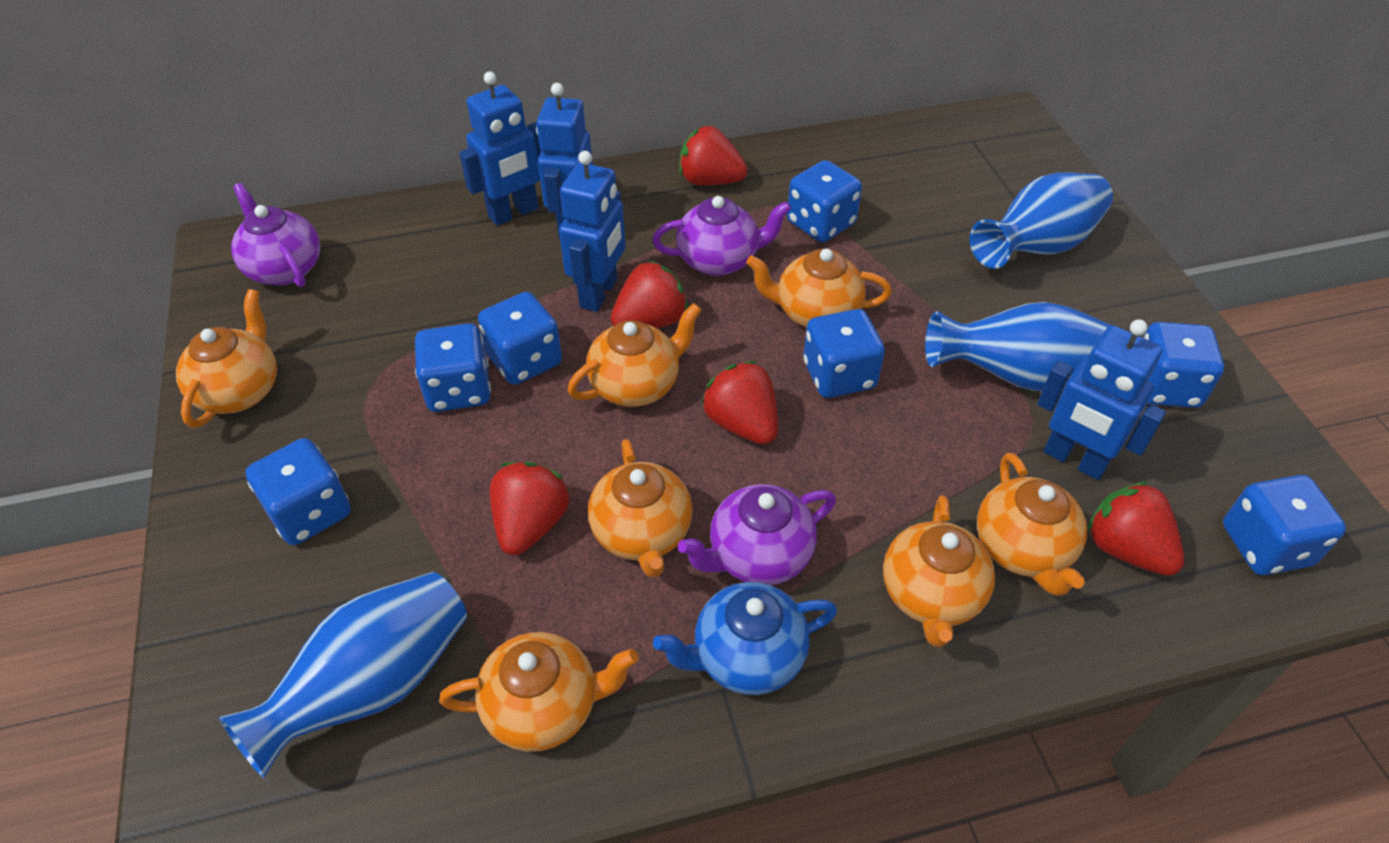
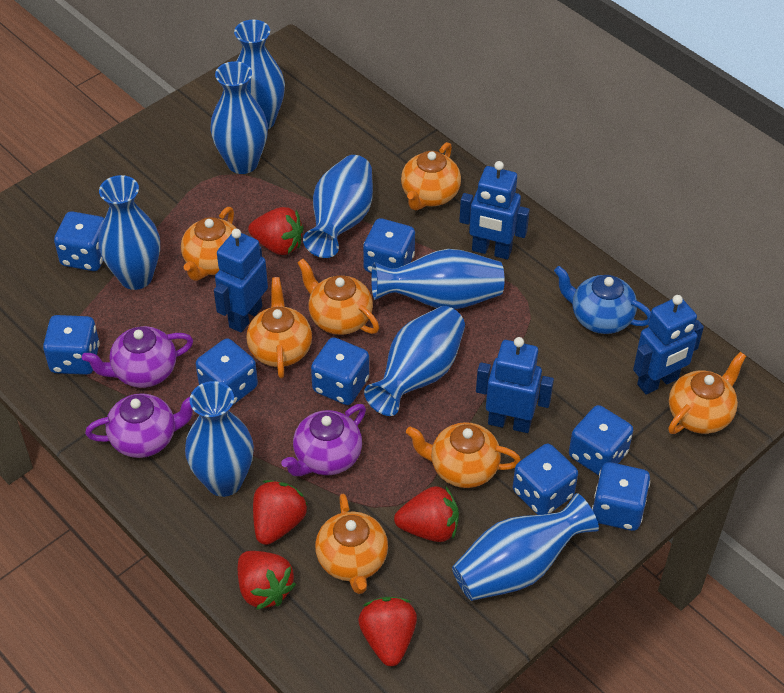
blue dice: 7 -> 8
blue vase: 3 -> 8

